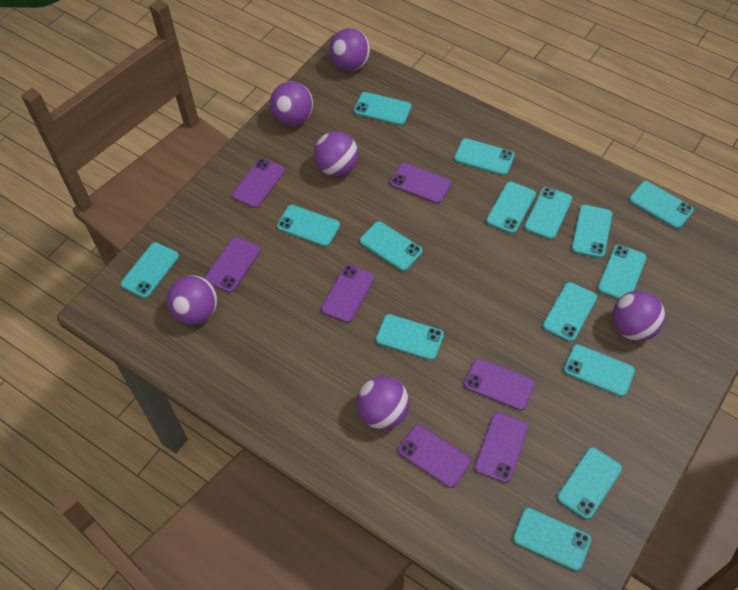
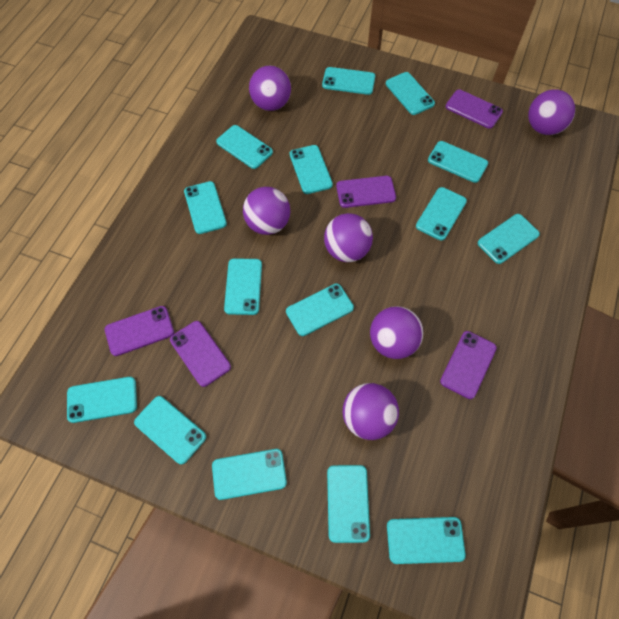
purple phone: 7 -> 5

